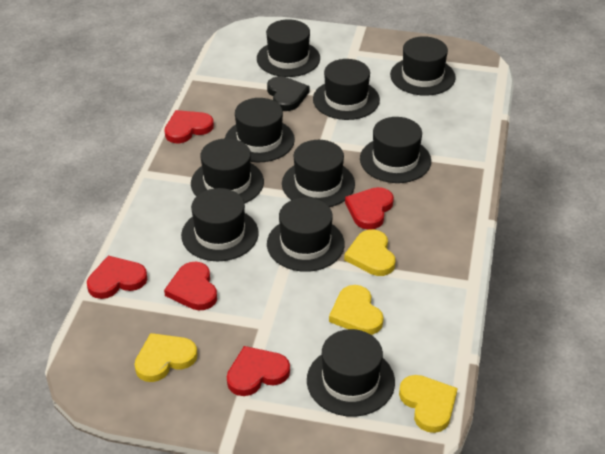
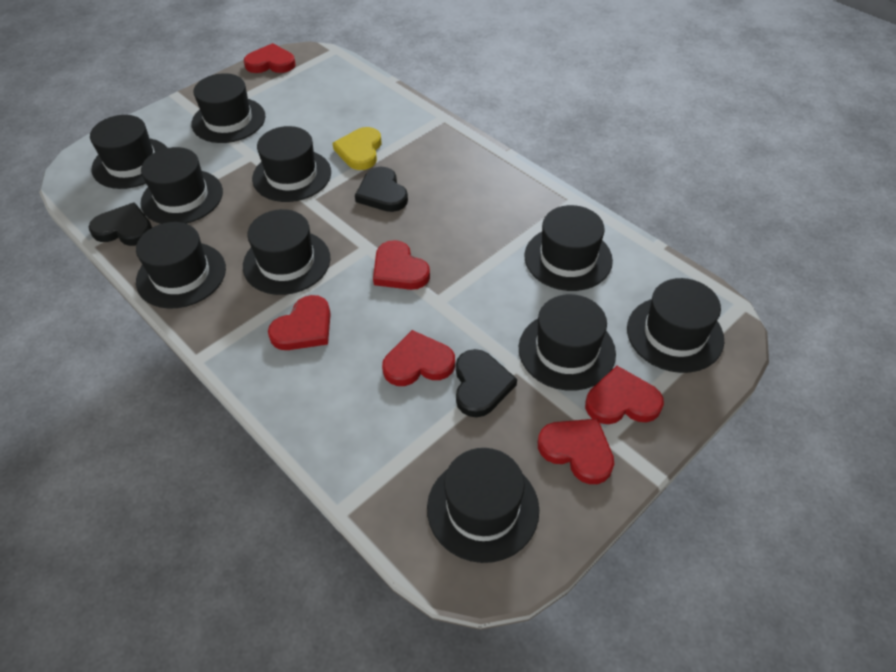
black heart: 1 -> 3
red heart: 5 -> 6
yellow heart: 4 -> 1

